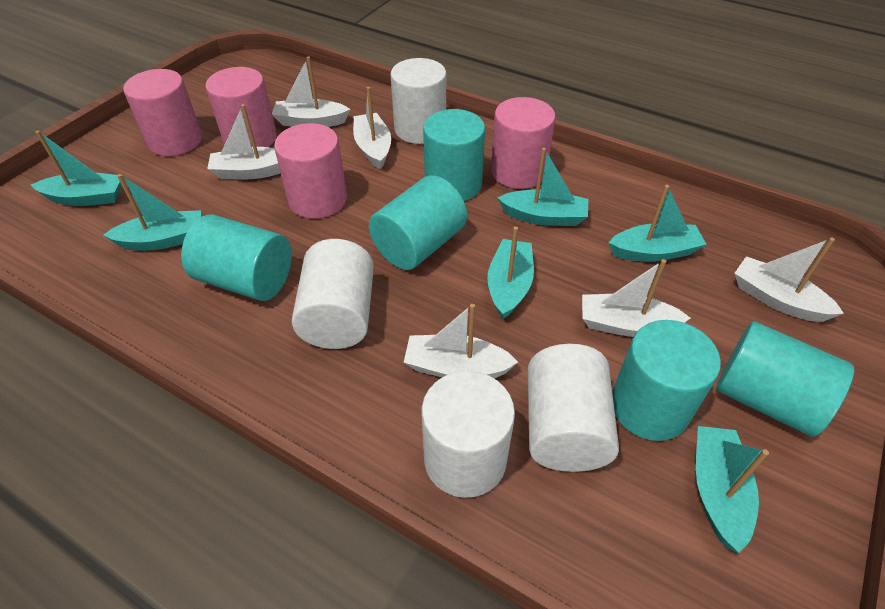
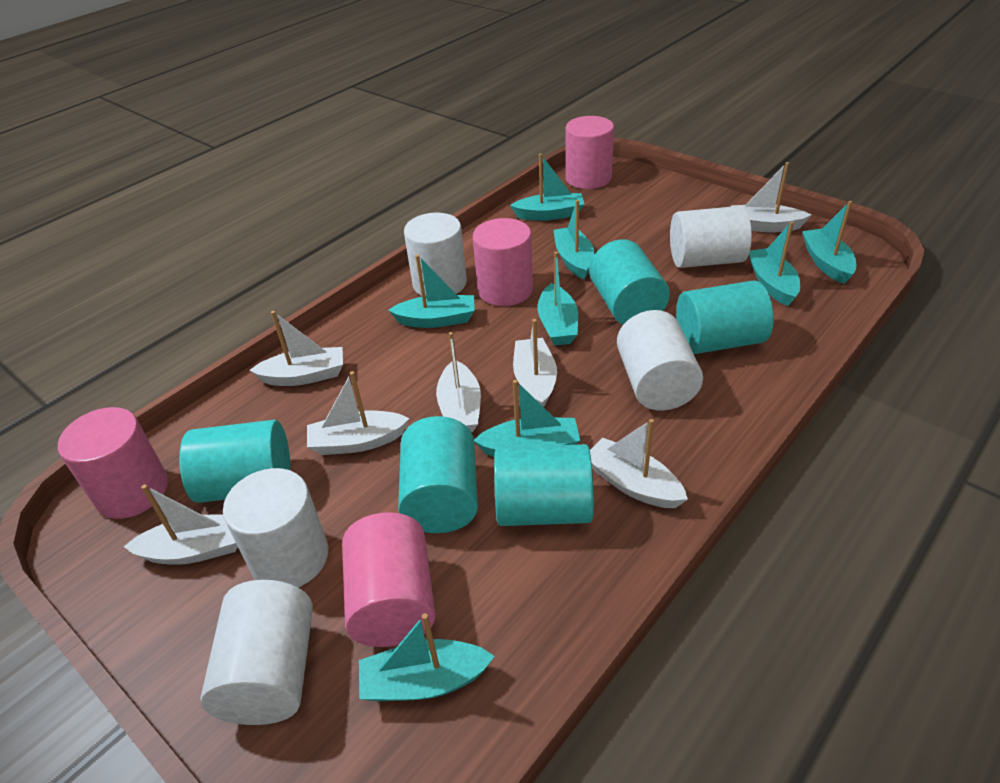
turquoise boat: 6 -> 8
white boat: 6 -> 7
white cylinder: 4 -> 5

